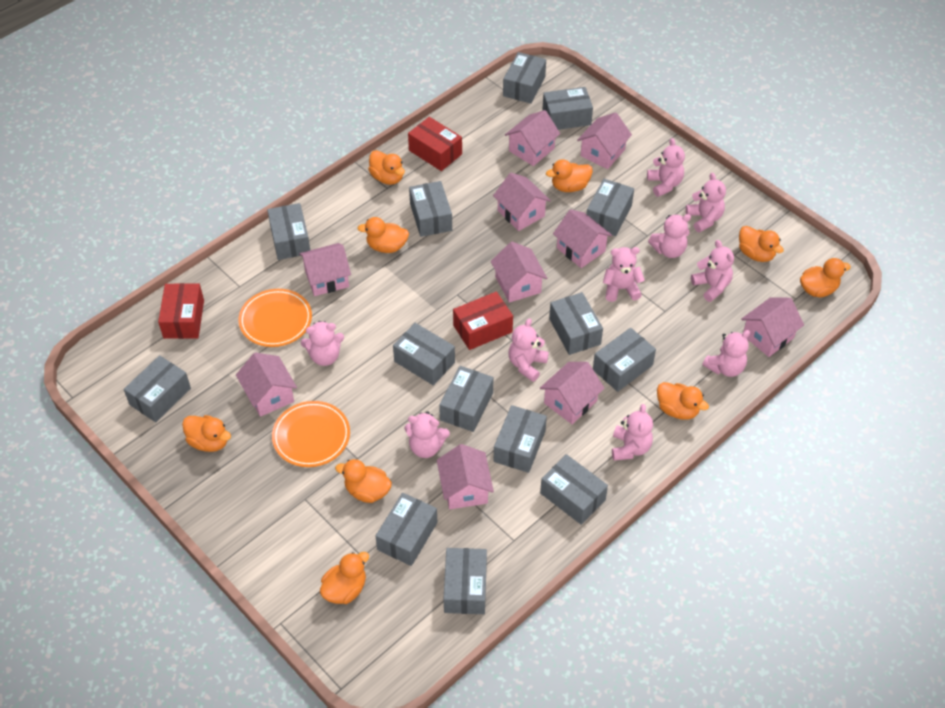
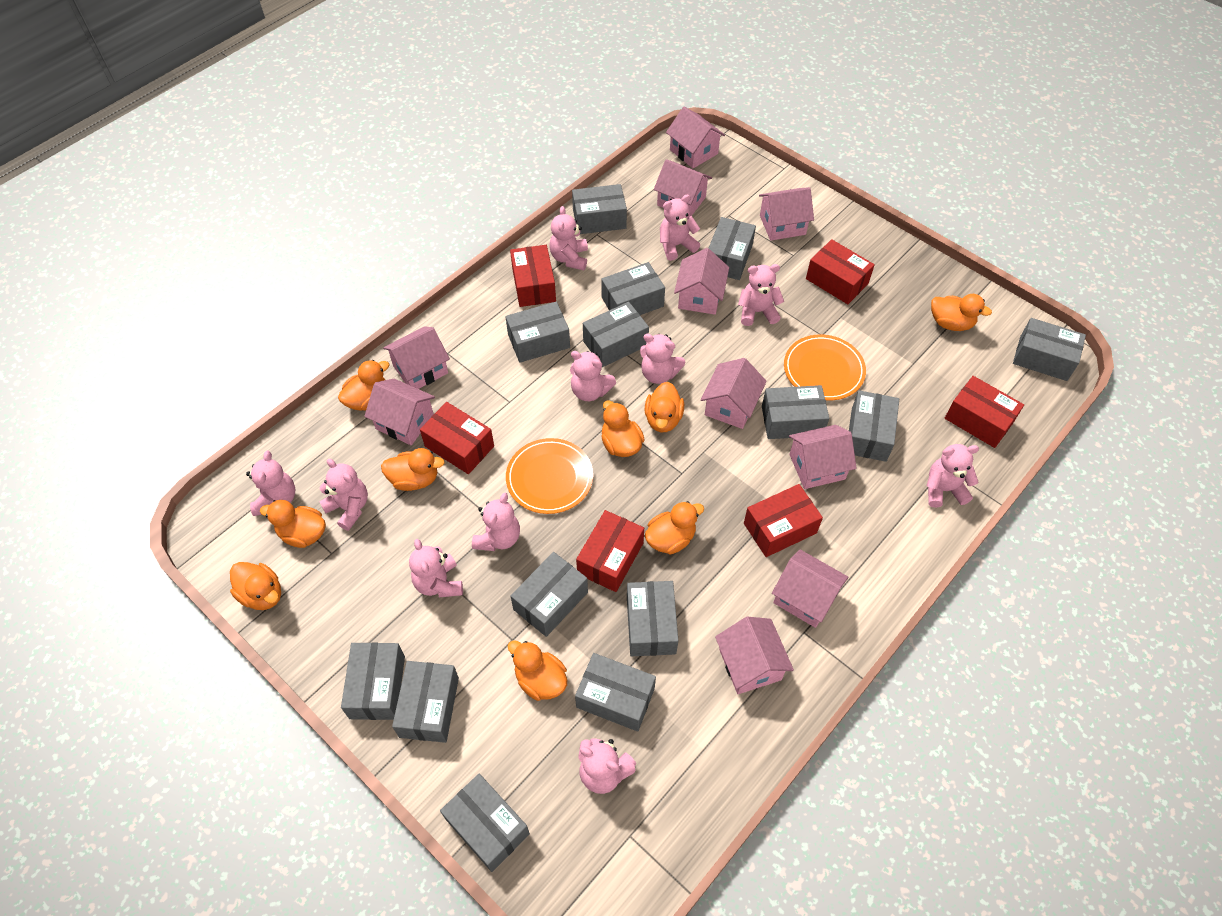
pink teddy bear: 10 -> 11
red box: 3 -> 6

